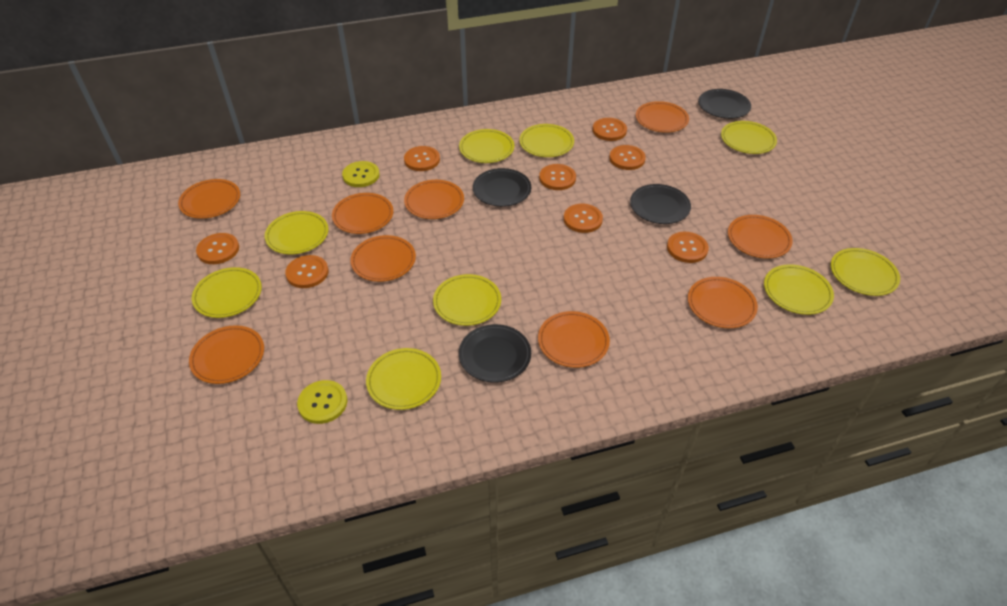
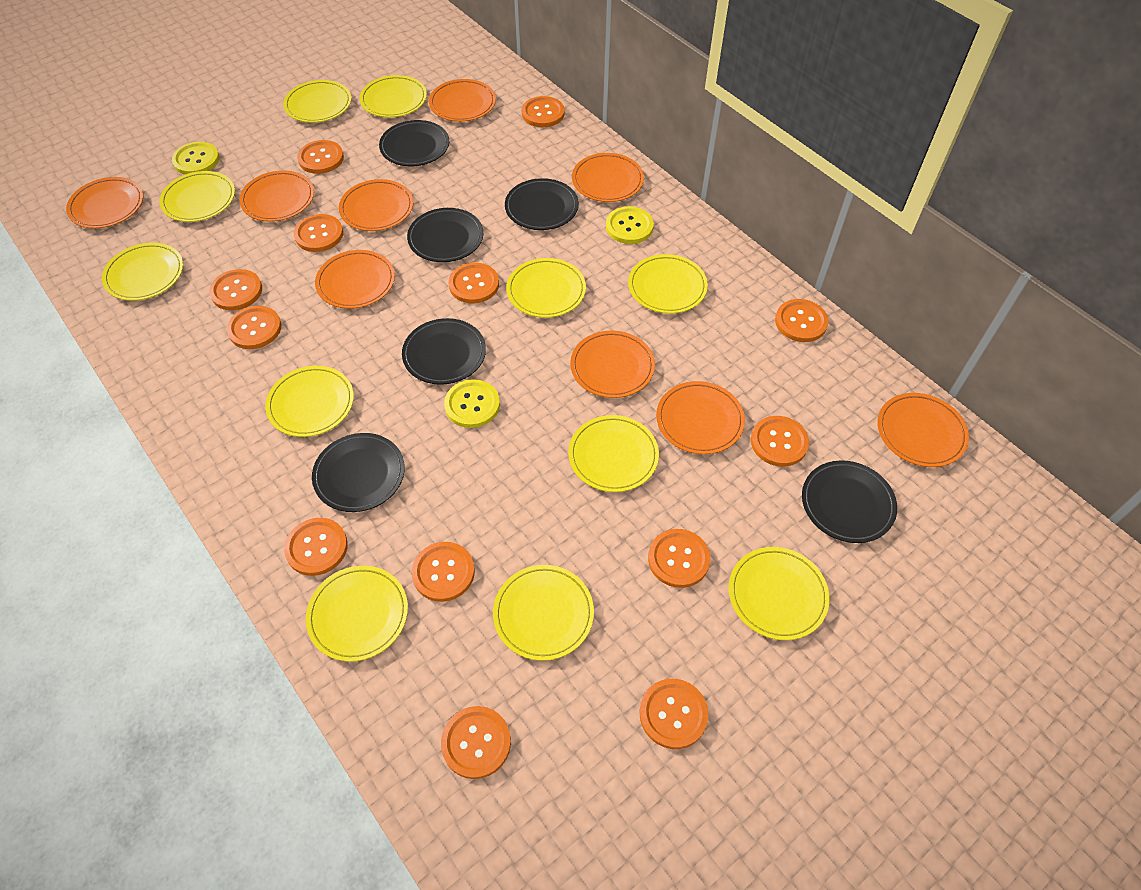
black plate: 4 -> 6
orange button: 8 -> 13
yellow button: 2 -> 3
yellow plate: 9 -> 11

